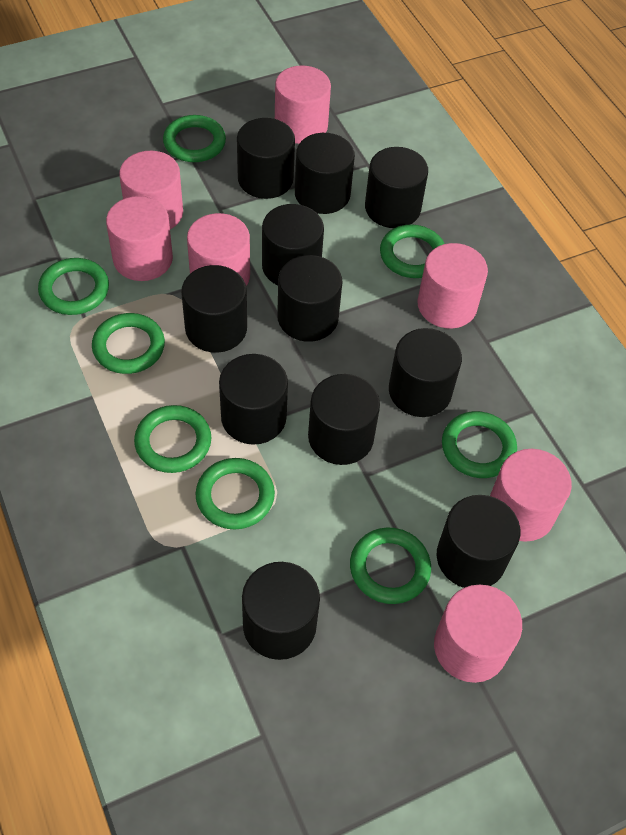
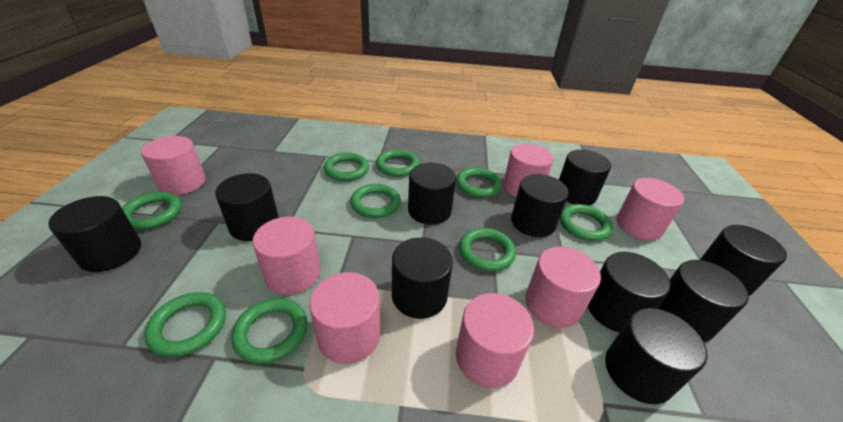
black cylinder: 11 -> 10
green ring: 8 -> 9

